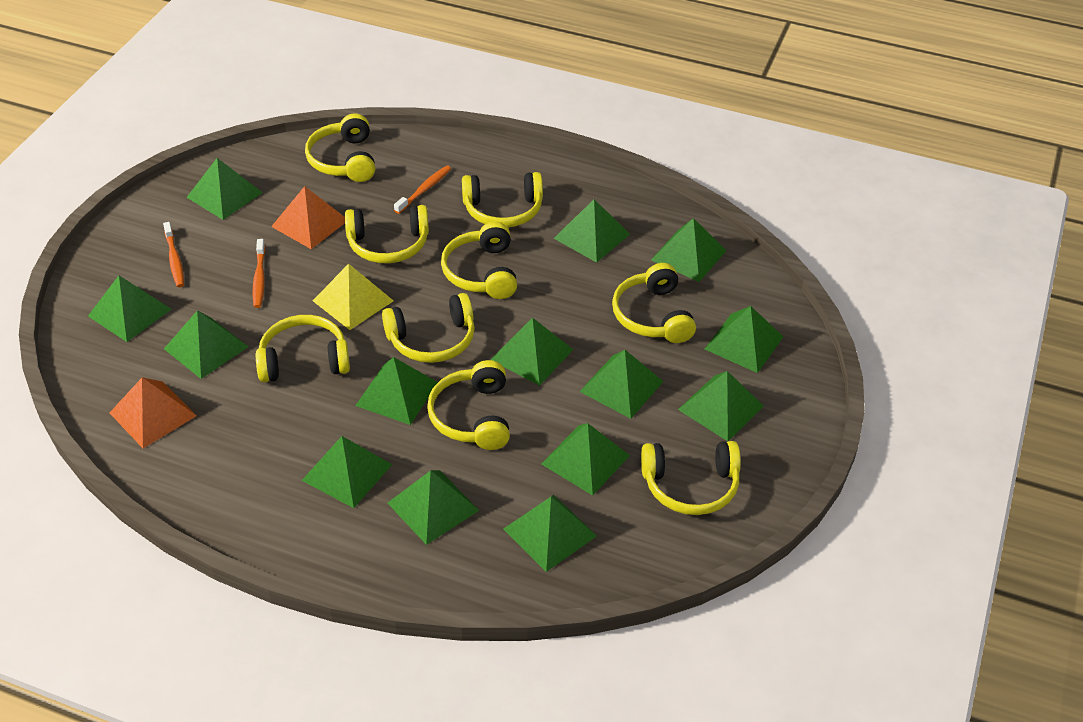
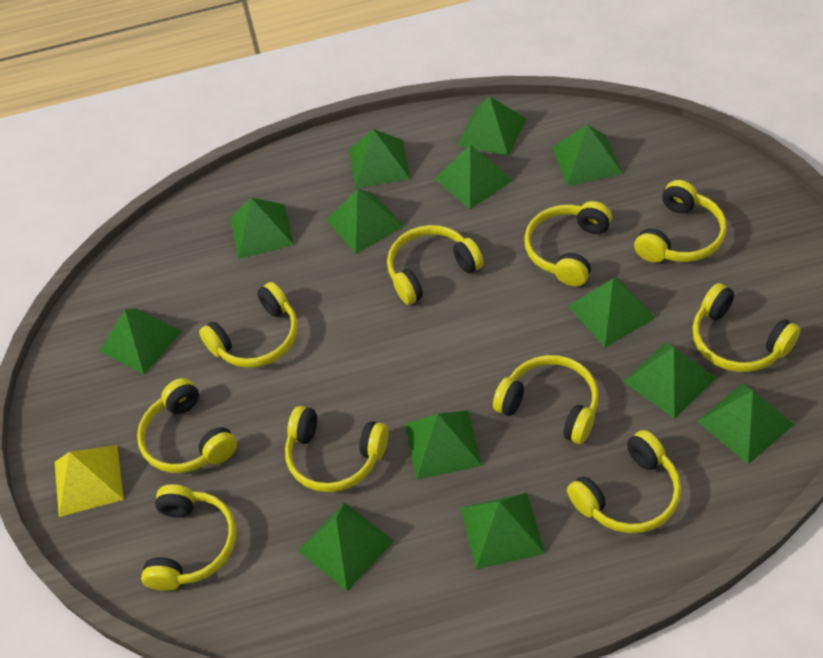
green pyramid: 14 -> 13
orange pyramid: 2 -> 0
orange toothbrush: 3 -> 0
yellow headphones: 9 -> 10

